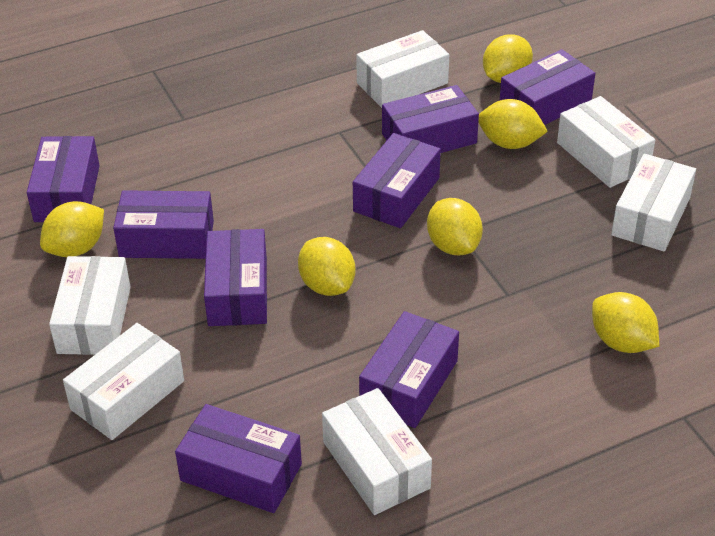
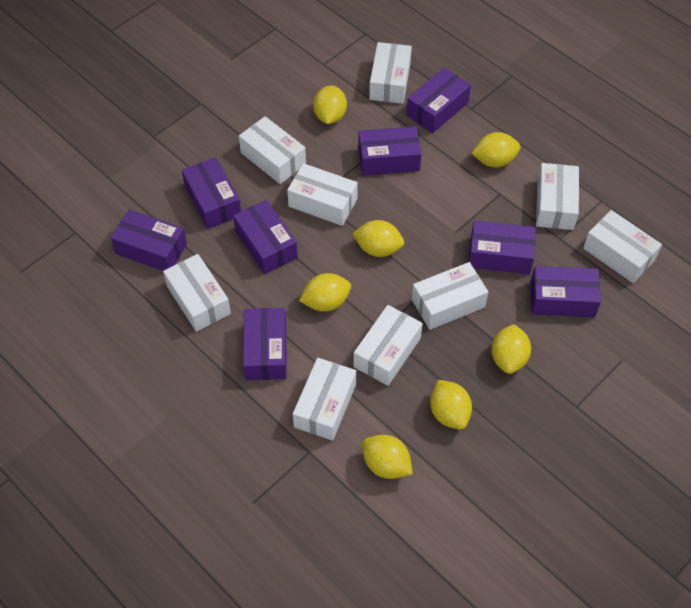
white box: 6 -> 9
yellow lemon: 6 -> 7

